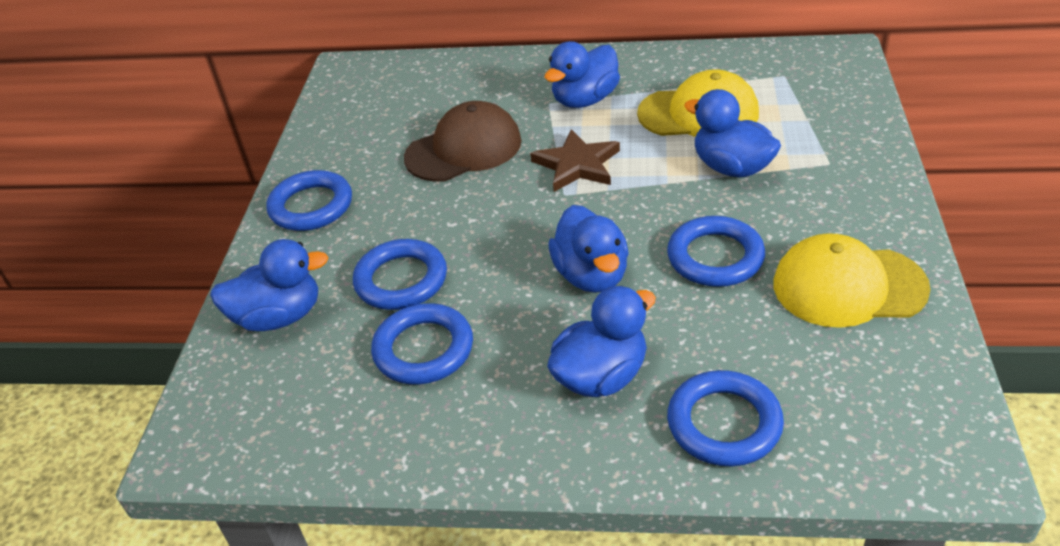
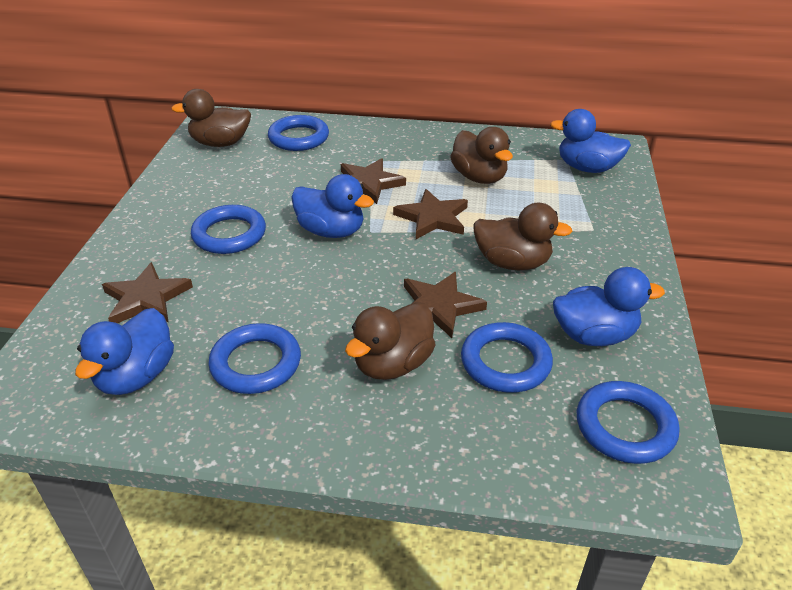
blue duck: 5 -> 4
brown cap: 1 -> 0
brown duck: 0 -> 4
brown star: 1 -> 4
yellow cap: 2 -> 0

